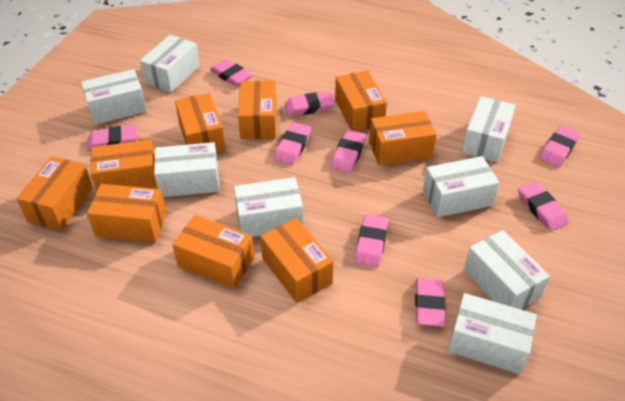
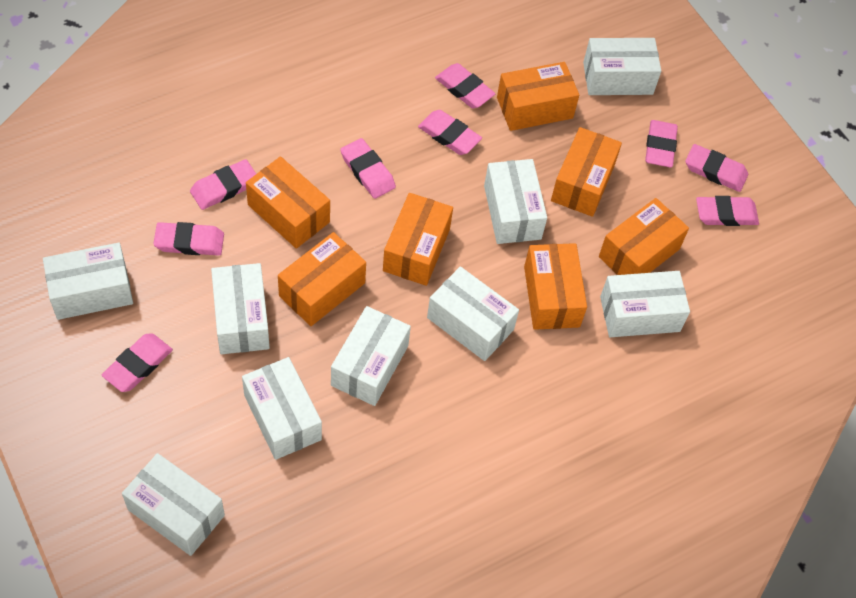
orange box: 9 -> 7
white box: 8 -> 9

